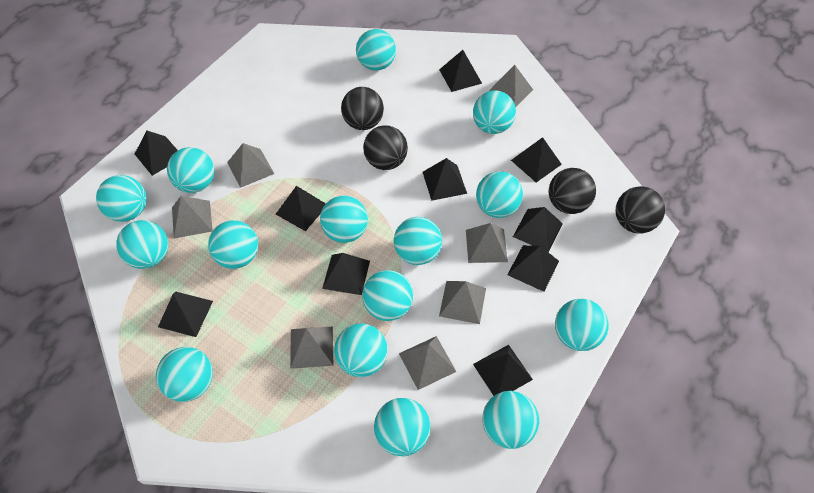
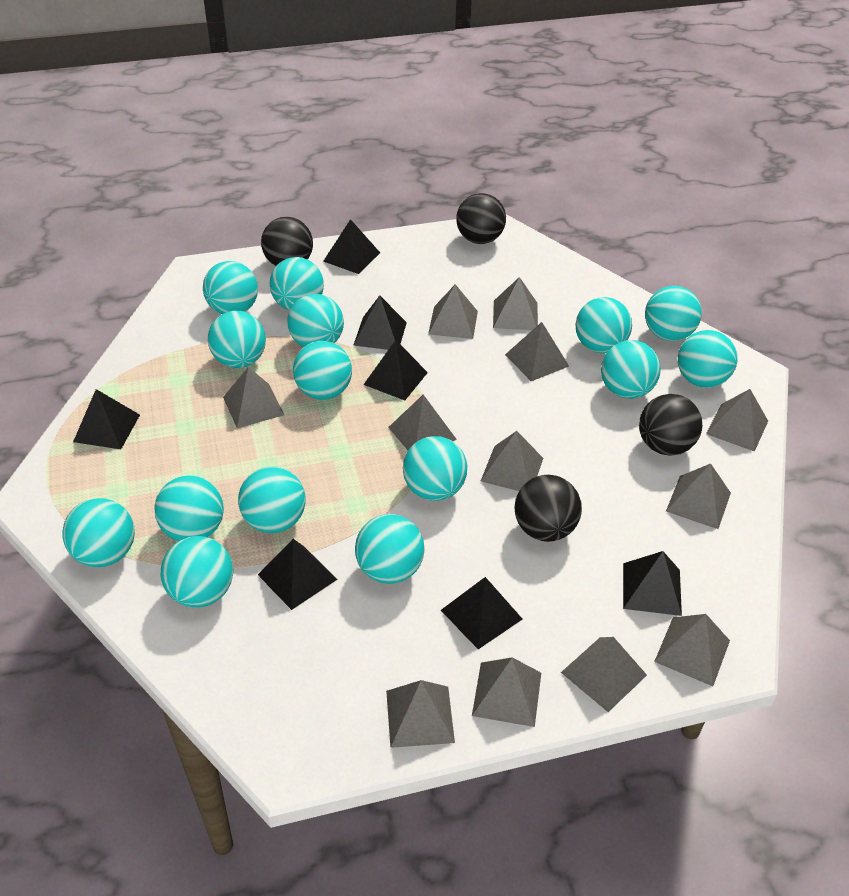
black pyramid: 10 -> 7
grey pyramid: 7 -> 12

